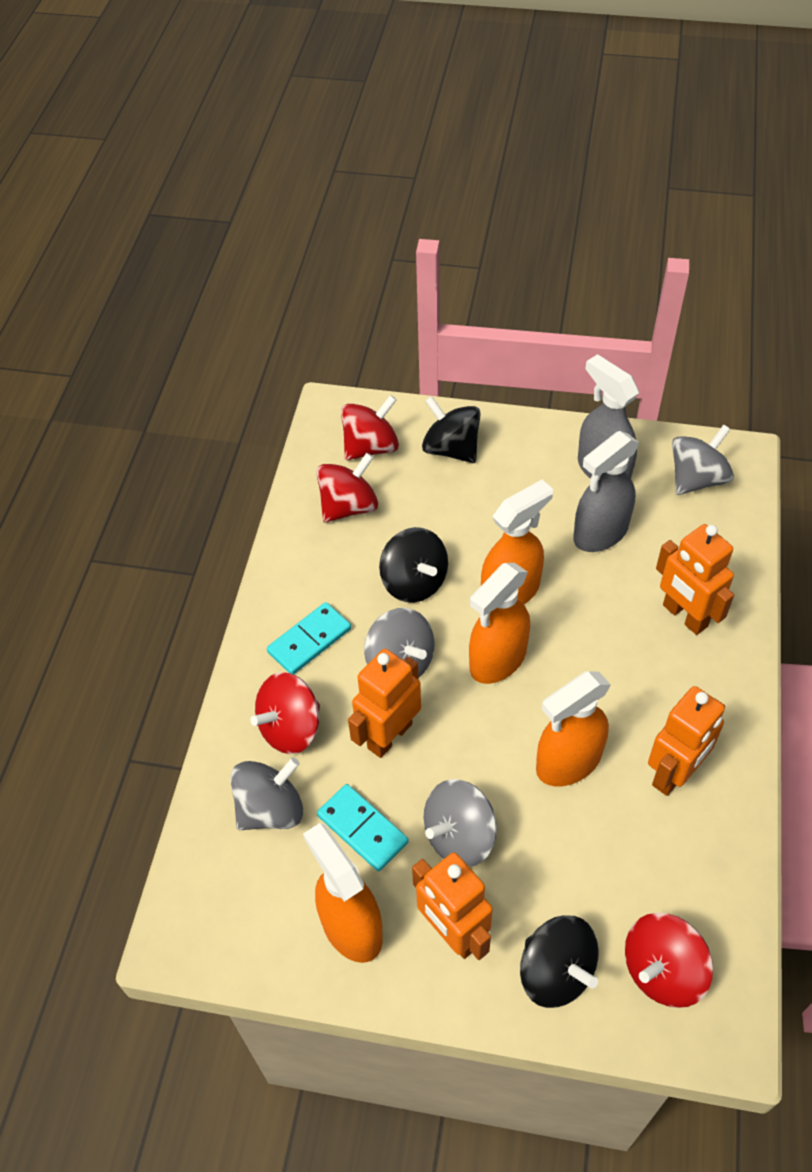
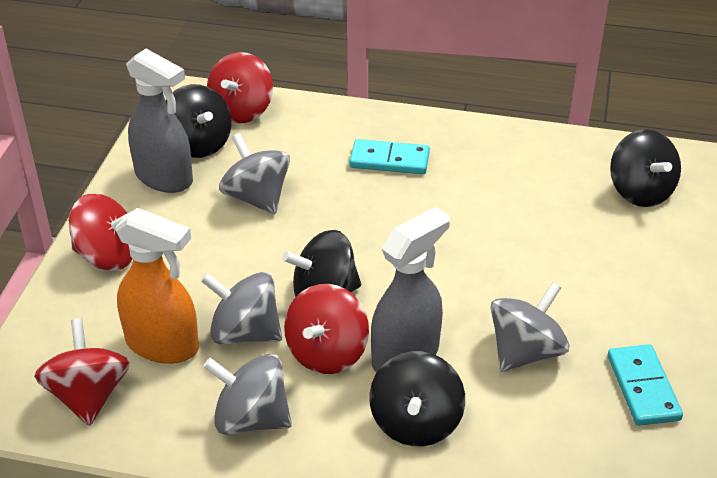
black spinning top: 3 -> 4
orange robot: 4 -> 0
orange spray bottle: 4 -> 1

